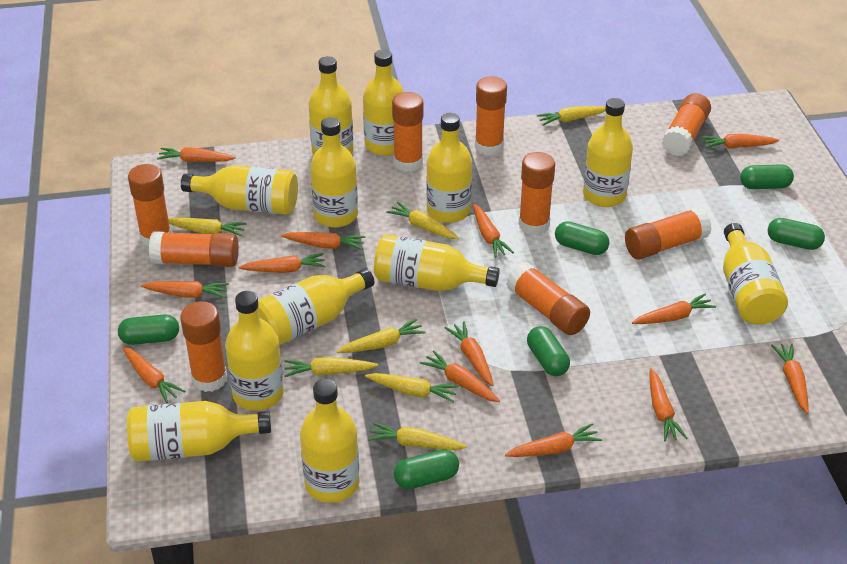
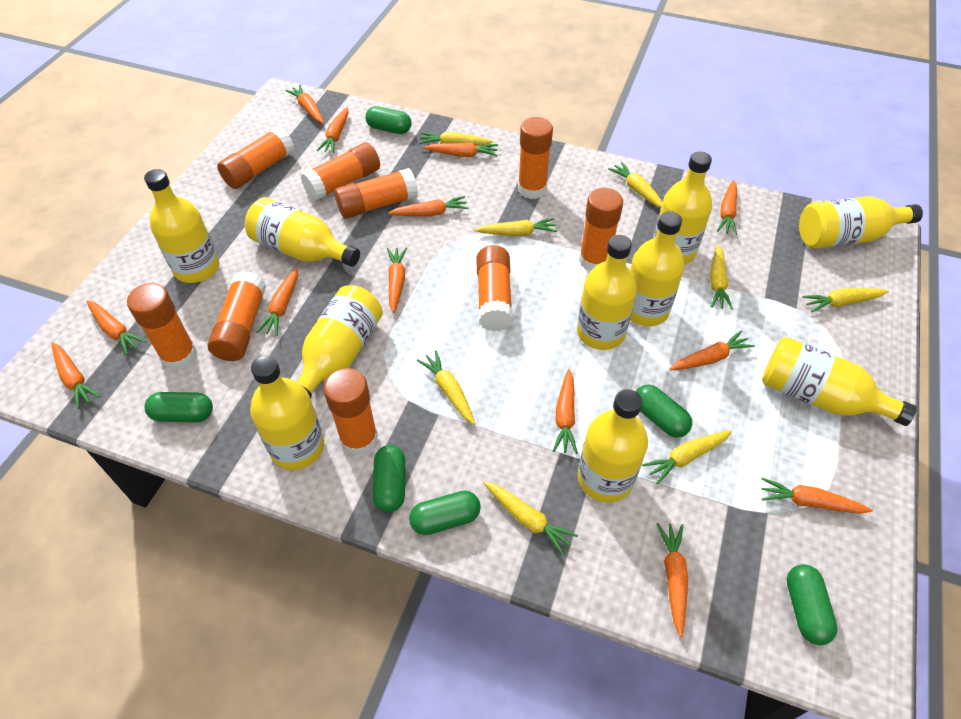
yellow bottle: 12 -> 10
yellow carrot: 7 -> 8

